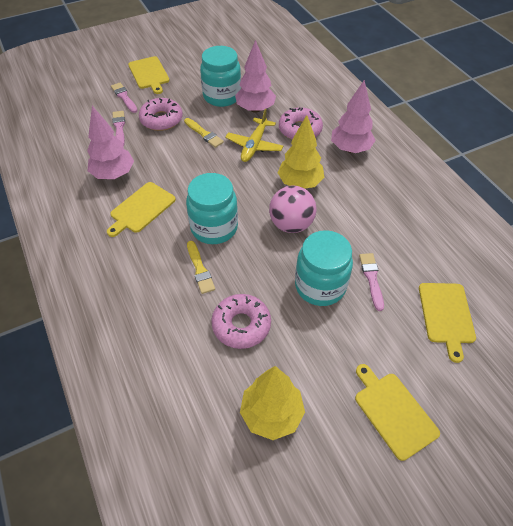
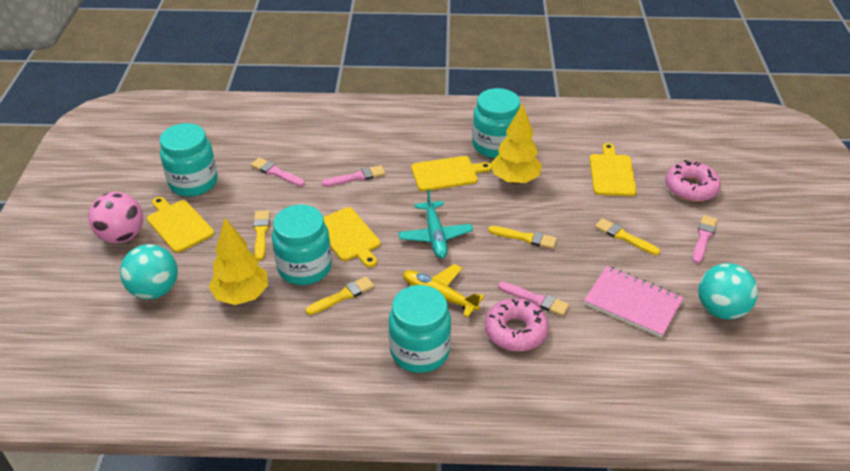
pink brush: 3 -> 4
pink donut: 3 -> 2
pink notebook: 0 -> 1
pink tree: 3 -> 0
turquoise ball: 0 -> 2
turquoise jar: 3 -> 4
turquoise plane: 0 -> 1
yellow brush: 2 -> 4

